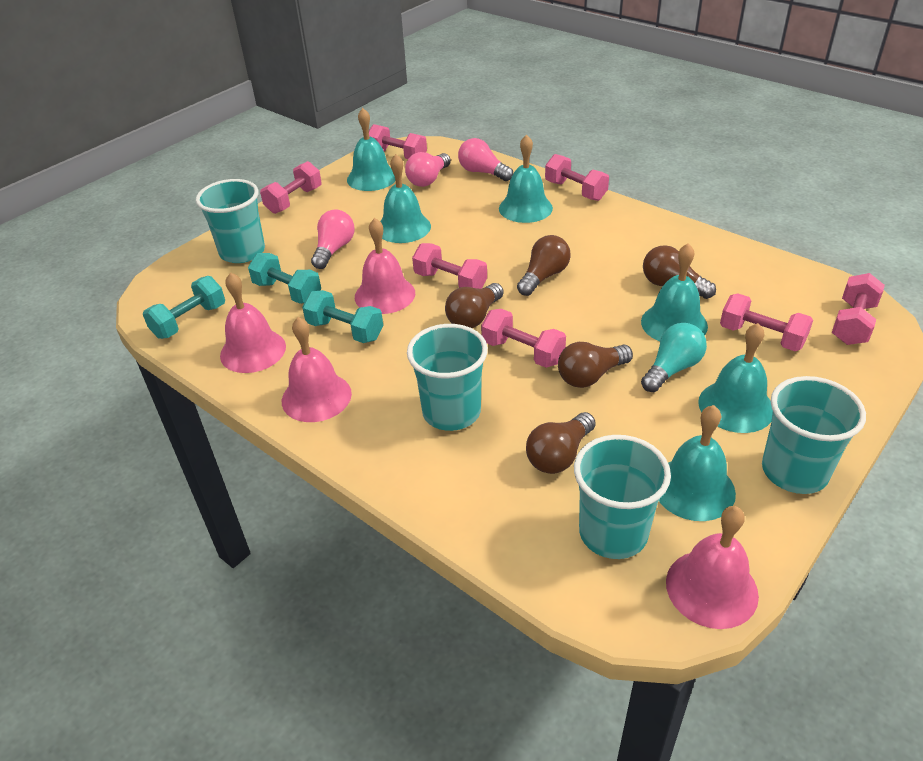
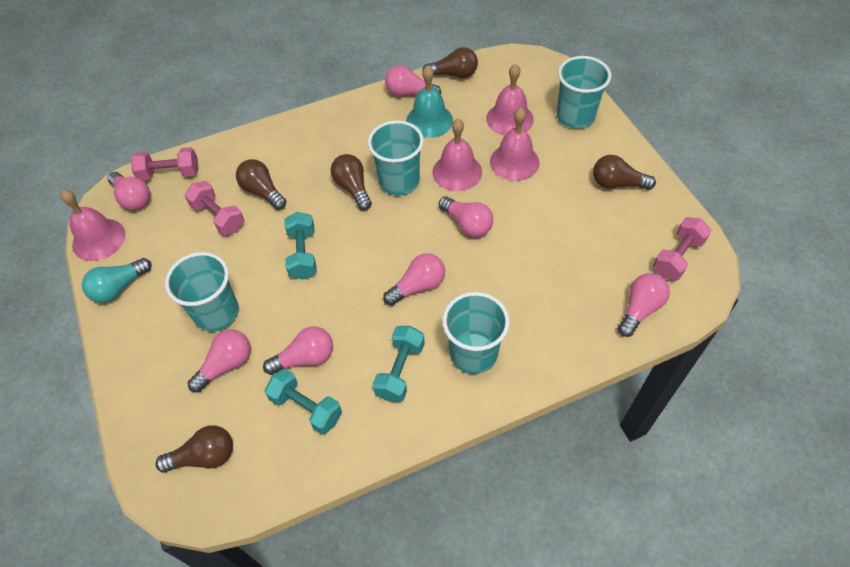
pink dumbbell: 7 -> 3
pink light bulb: 3 -> 7
turquoise bell: 6 -> 1

